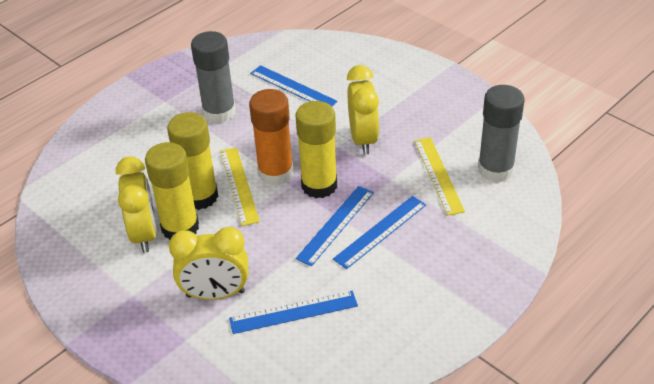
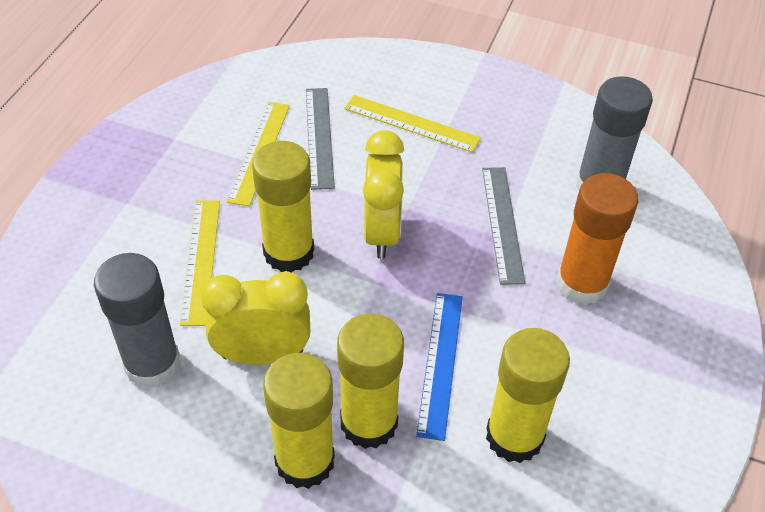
blue ruler: 4 -> 1
grey ruler: 0 -> 2
yellow clock: 3 -> 2
yellow glue stick: 3 -> 4
yellow ruler: 2 -> 3

